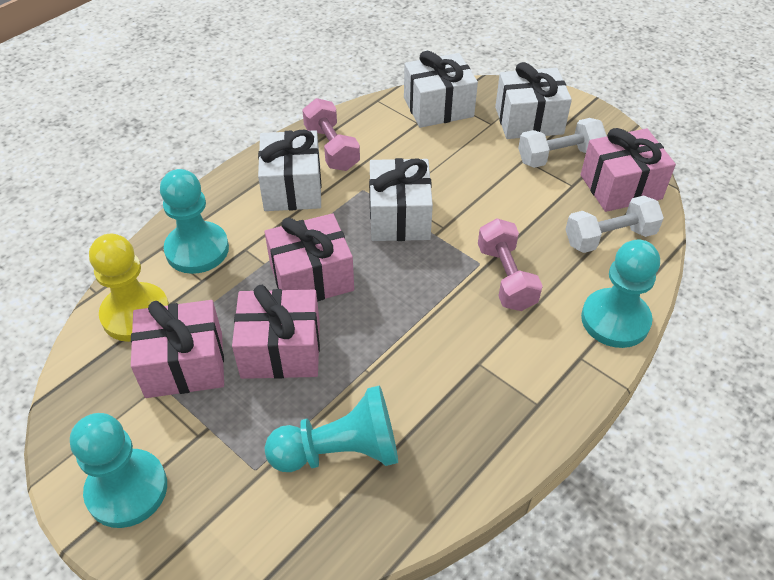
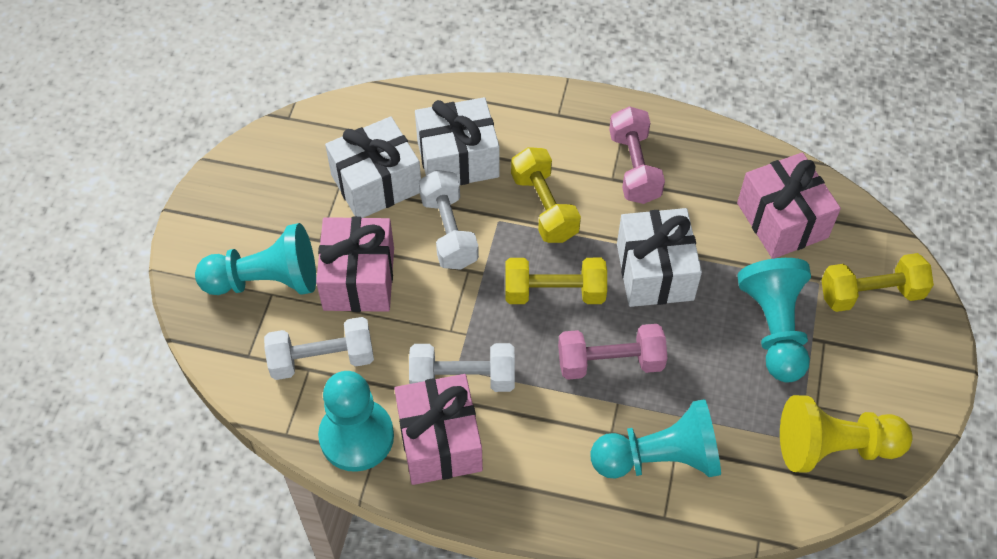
pink gift: 4 -> 3
white dumbbell: 2 -> 3
white gift: 4 -> 3
yellow dumbbell: 0 -> 3

